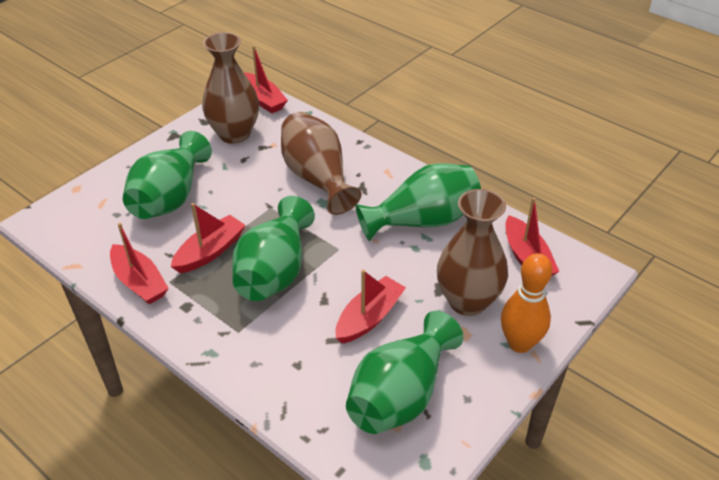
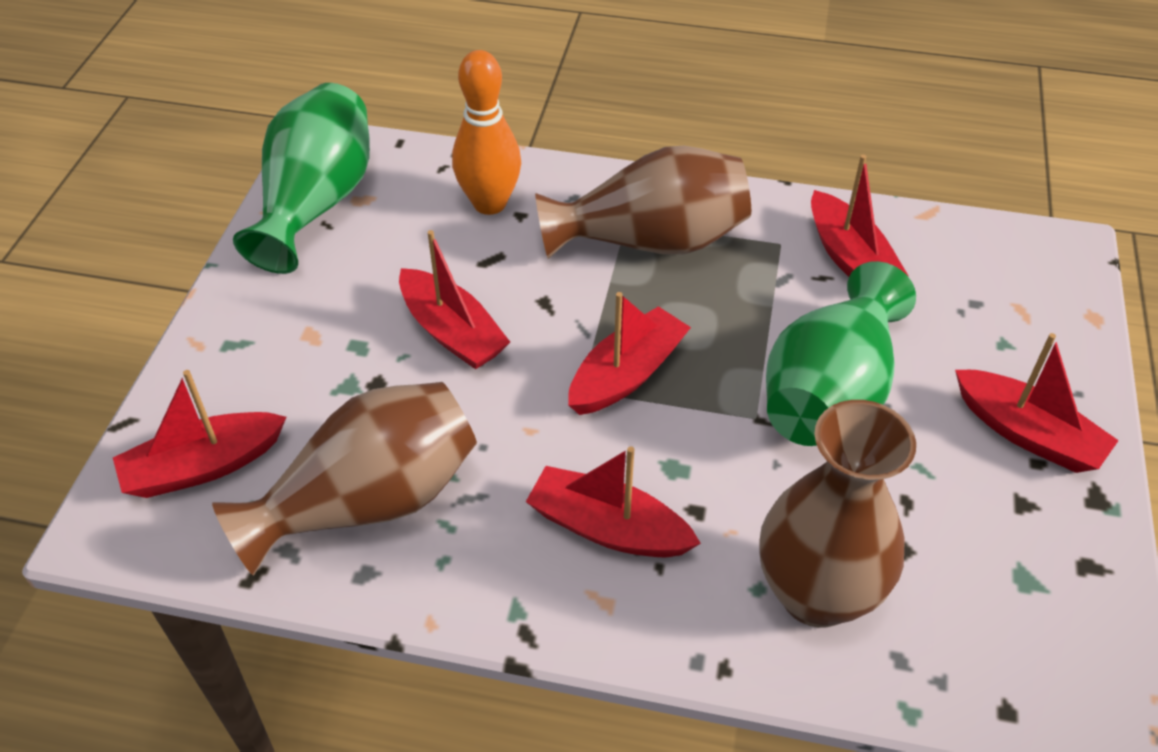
green vase: 4 -> 2
red boat: 5 -> 6

